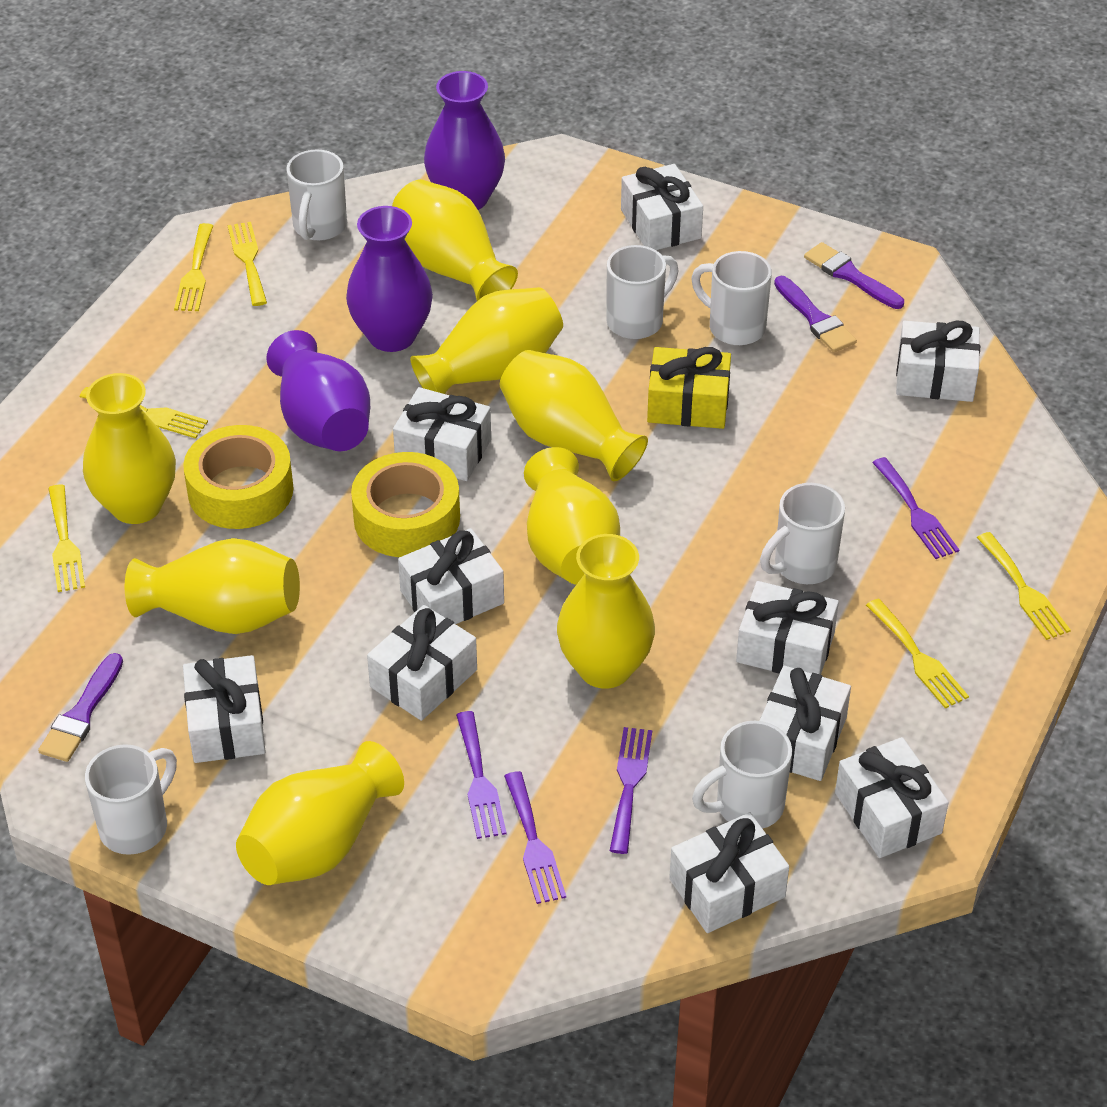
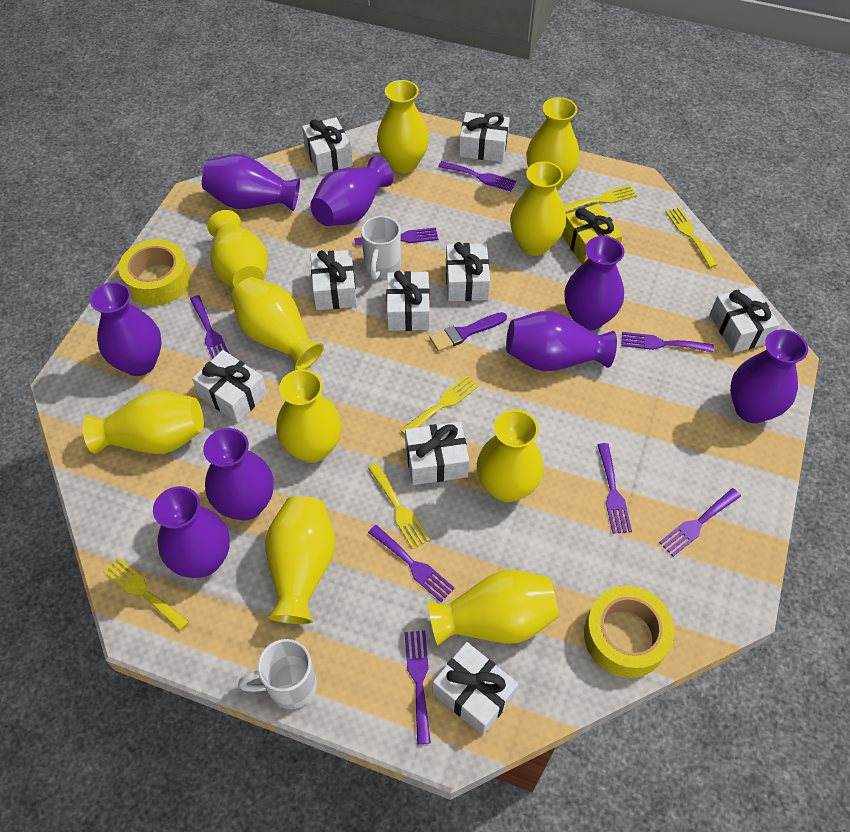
purple brush: 3 -> 1
purple fork: 4 -> 8
purple vase: 3 -> 8
white gift: 10 -> 9
white mug: 6 -> 2
yellow fork: 6 -> 5
yellow vase: 8 -> 10

